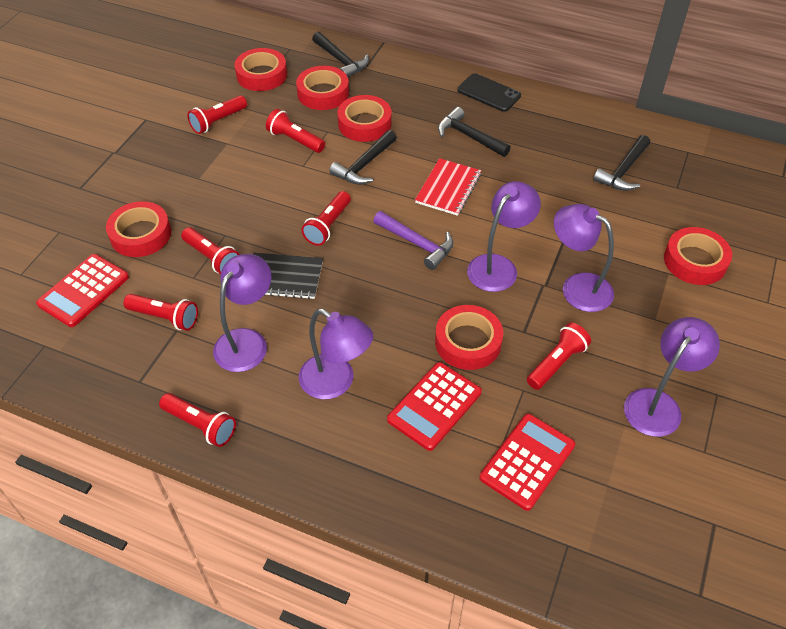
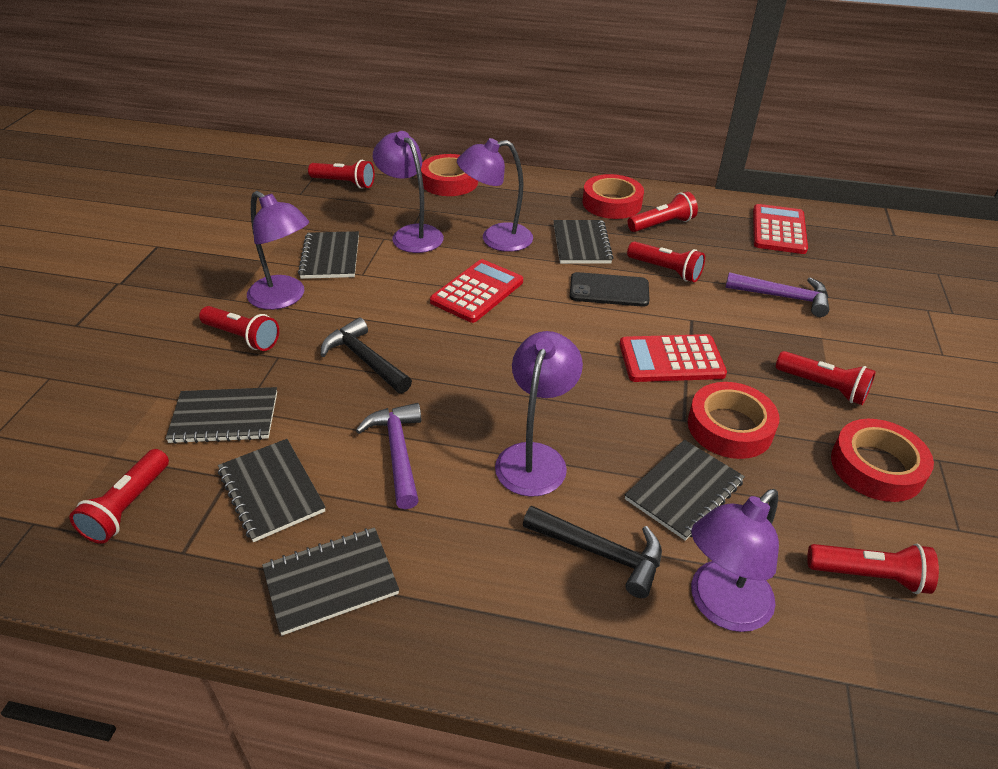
black hammer: 4 -> 2
black notebook: 1 -> 6
purple hammer: 1 -> 2
red notebook: 1 -> 0
red tape: 6 -> 4

